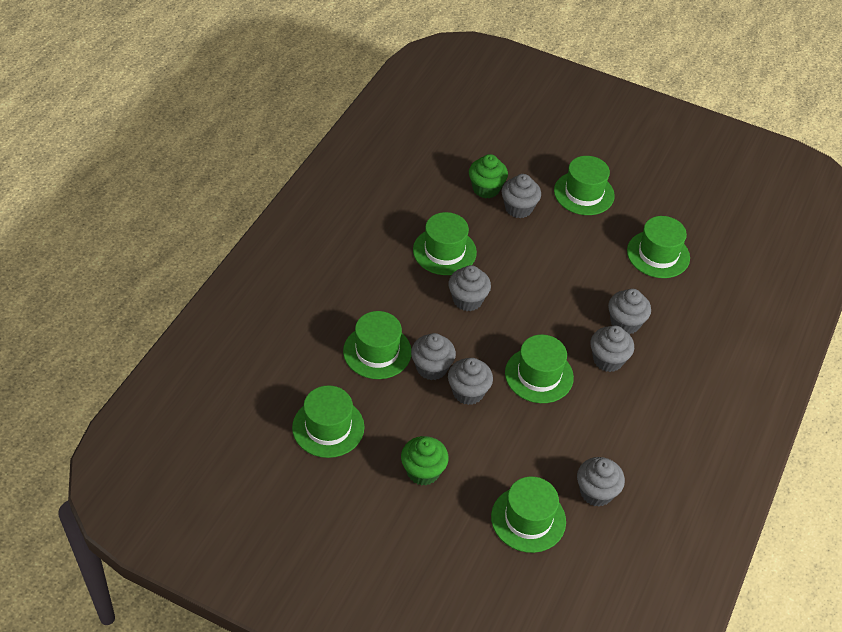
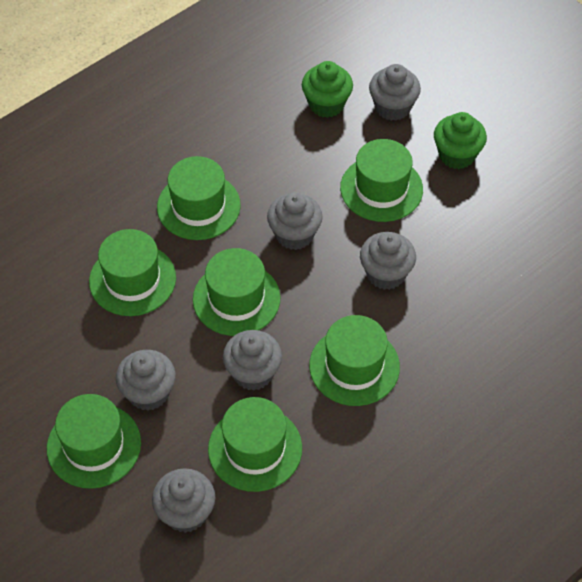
grey cupcake: 7 -> 6

